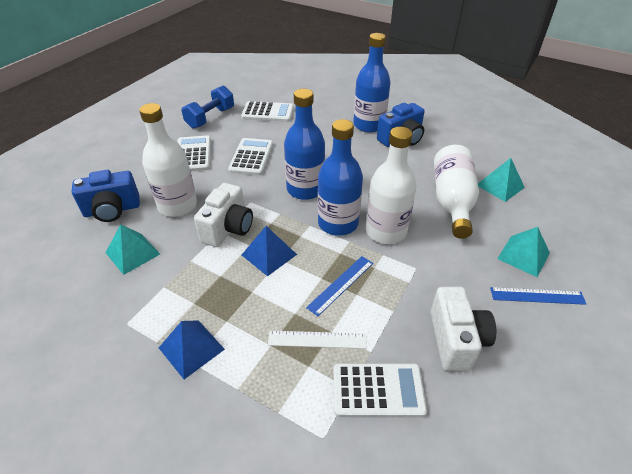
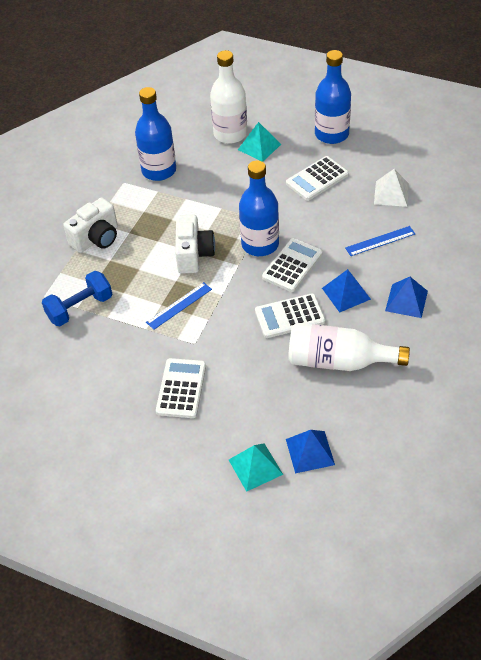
blue camera: 2 -> 0
blue pyramid: 2 -> 3
turquoise pyramid: 3 -> 2
white bottle: 3 -> 2
white pyramid: 0 -> 1
white ruler: 1 -> 0

